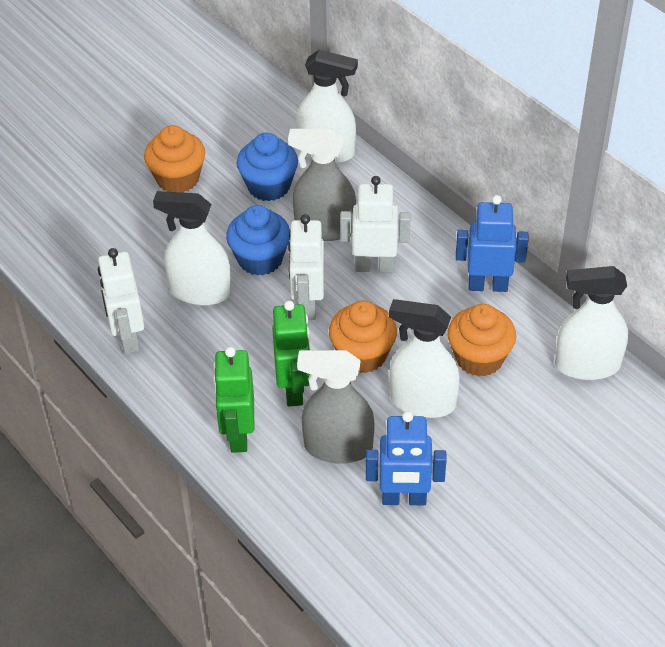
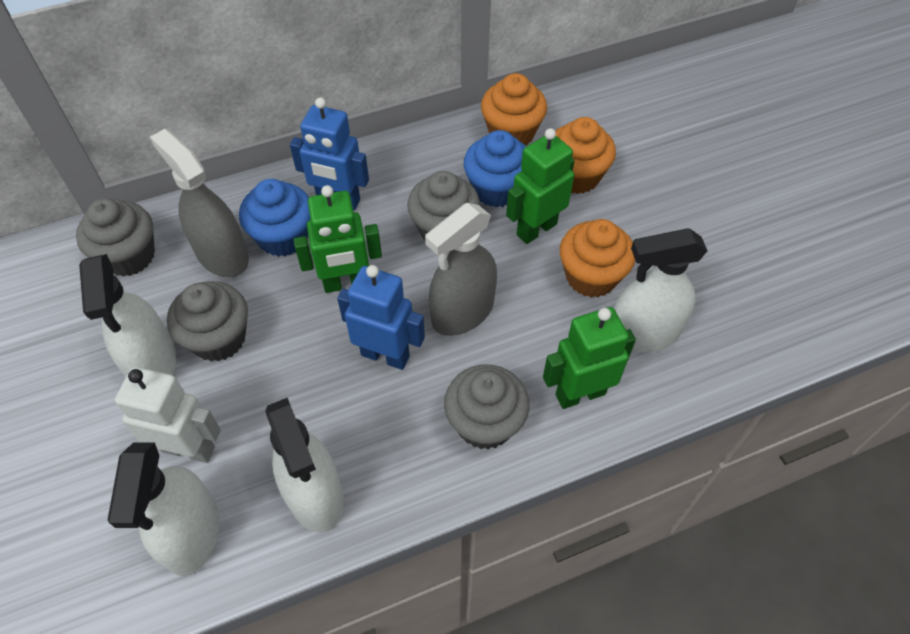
green robot: 2 -> 3
grey cupcake: 0 -> 4
white robot: 3 -> 1

